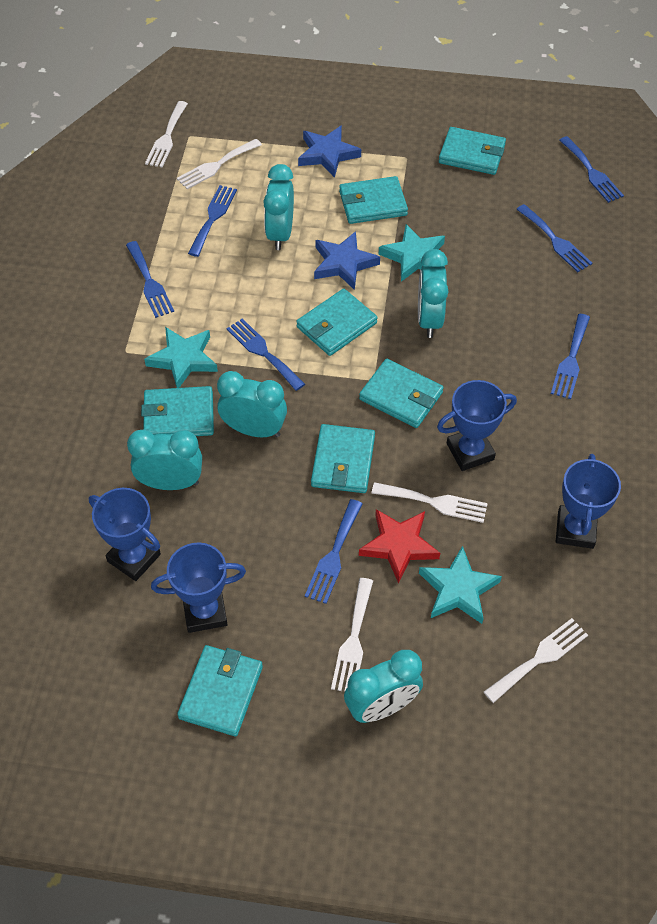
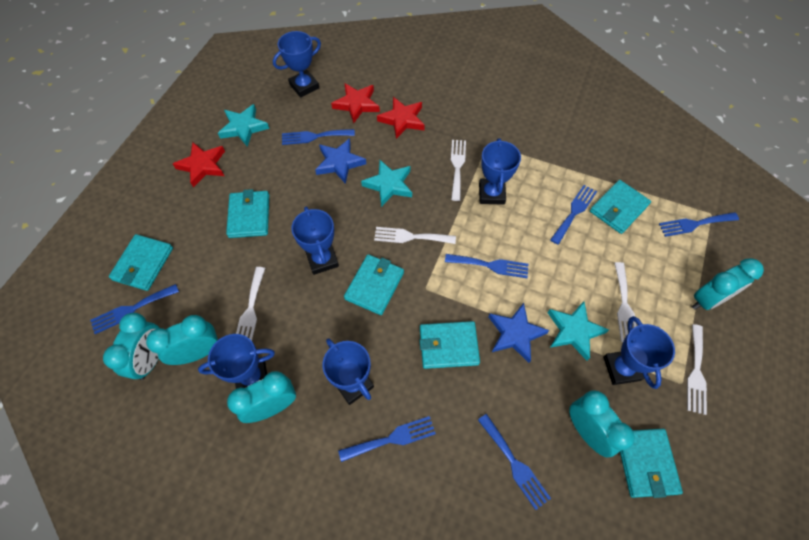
blue trophy: 4 -> 6
red star: 1 -> 3
turquoise wallet: 7 -> 6

